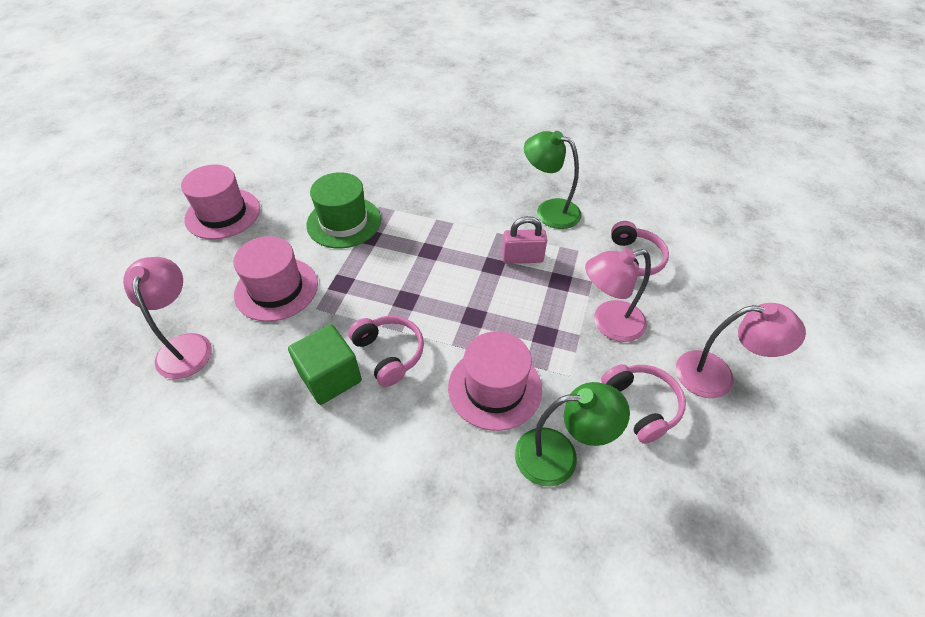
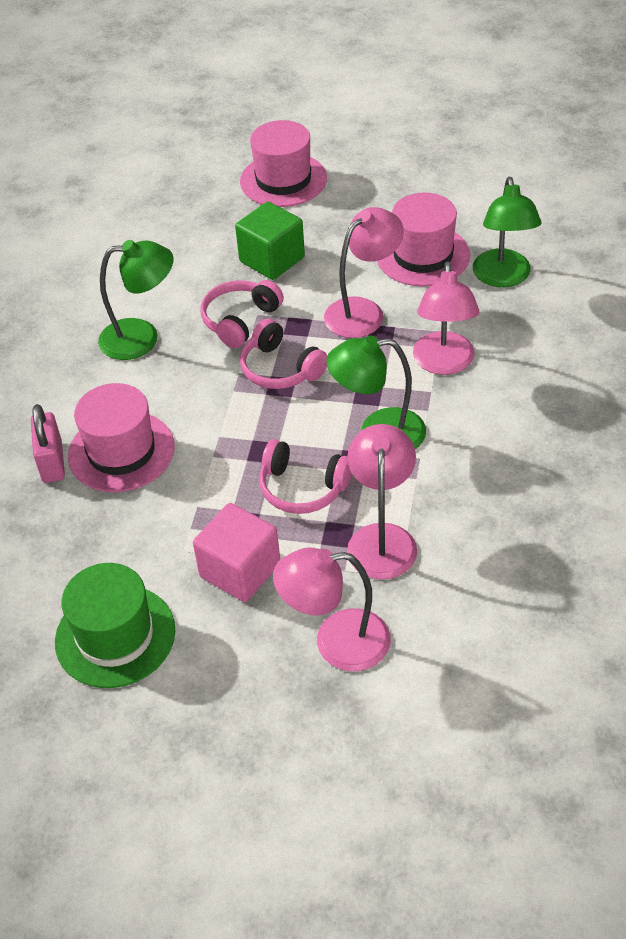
green lamp: 2 -> 3
pink cube: 0 -> 1
pink lamp: 3 -> 4

